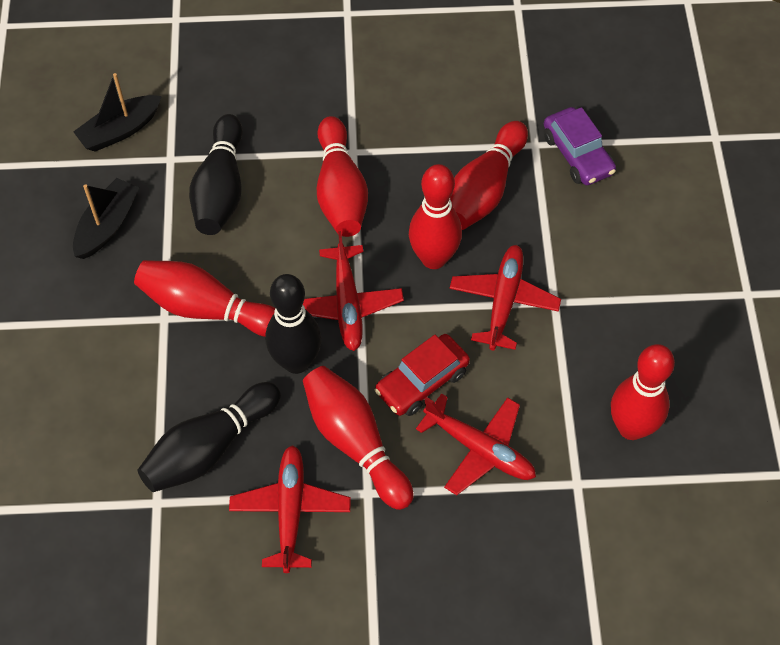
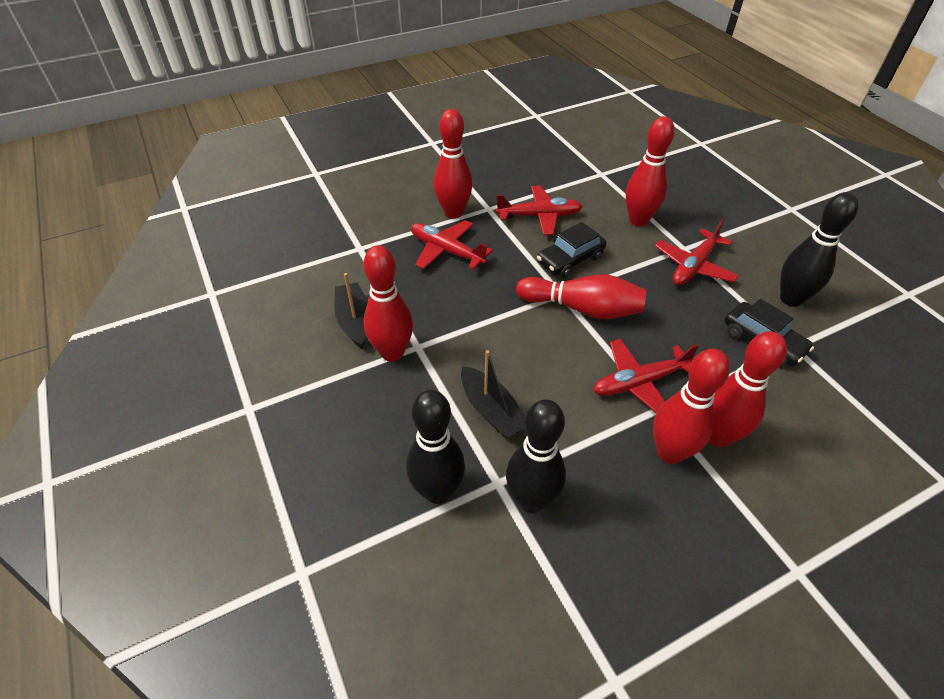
black car: 0 -> 2
purple car: 1 -> 0
red car: 1 -> 0

